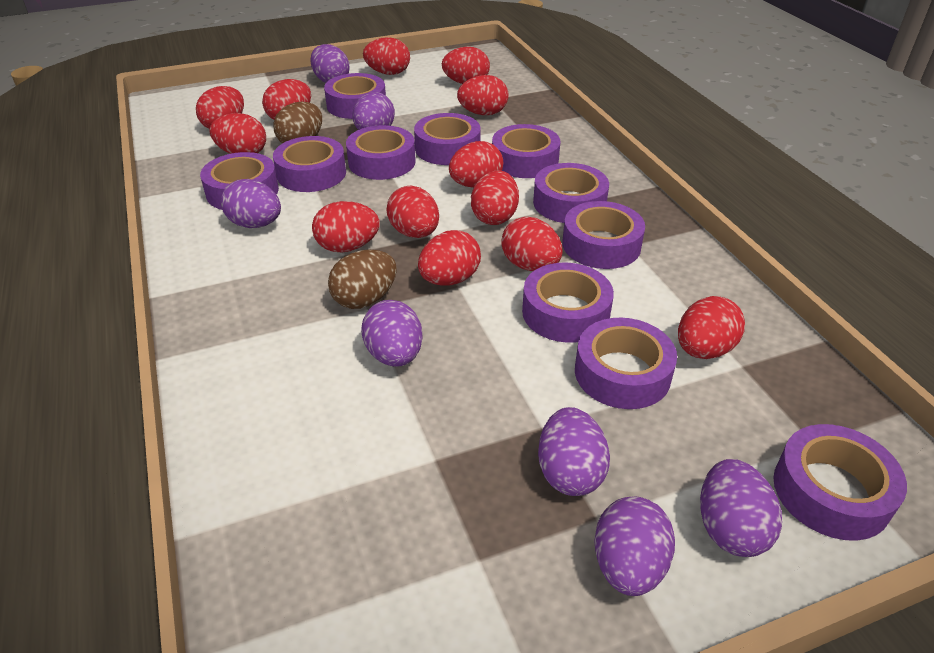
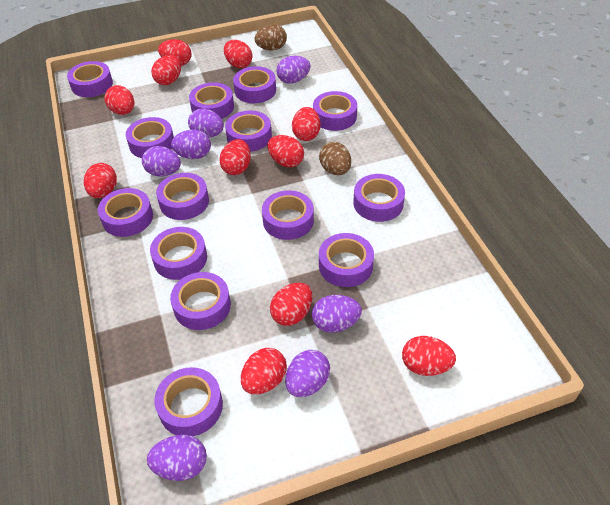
purple tape: 11 -> 14
red egg: 13 -> 11

